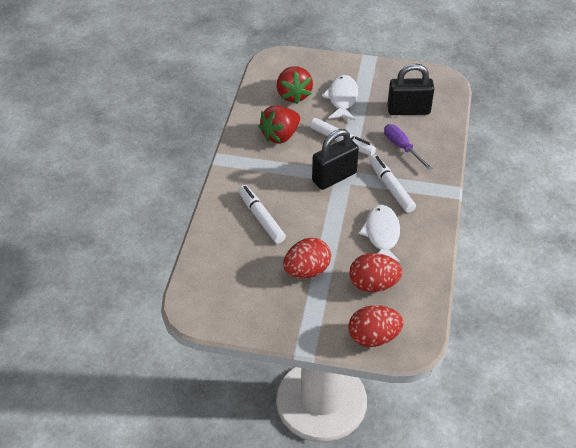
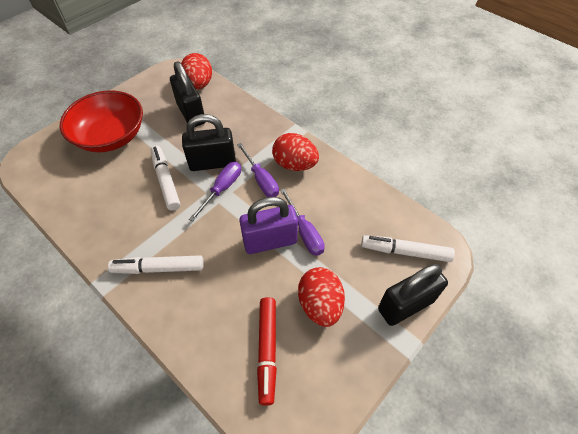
black padlock: 2 -> 3
purple padlock: 0 -> 1
purple screwdriver: 1 -> 3
red bowl: 0 -> 1
red marker: 0 -> 1
red strawberry: 2 -> 0
white fish: 2 -> 0

